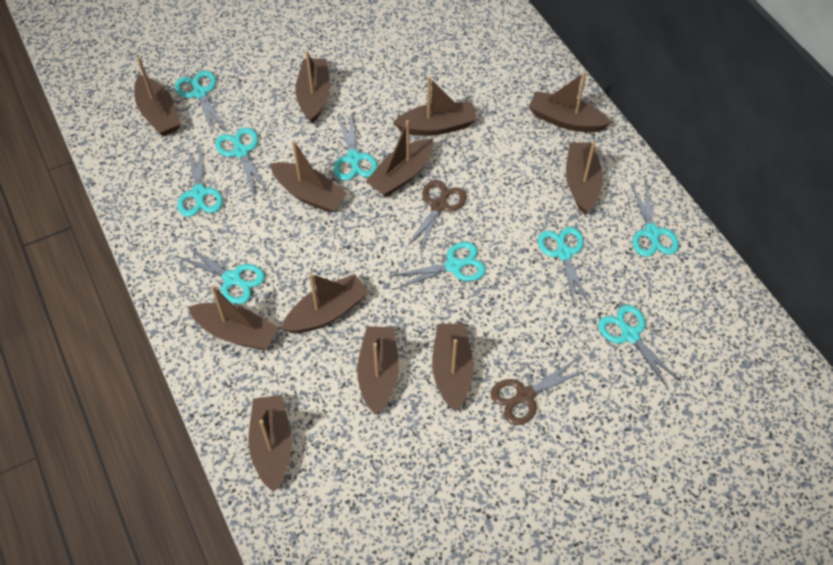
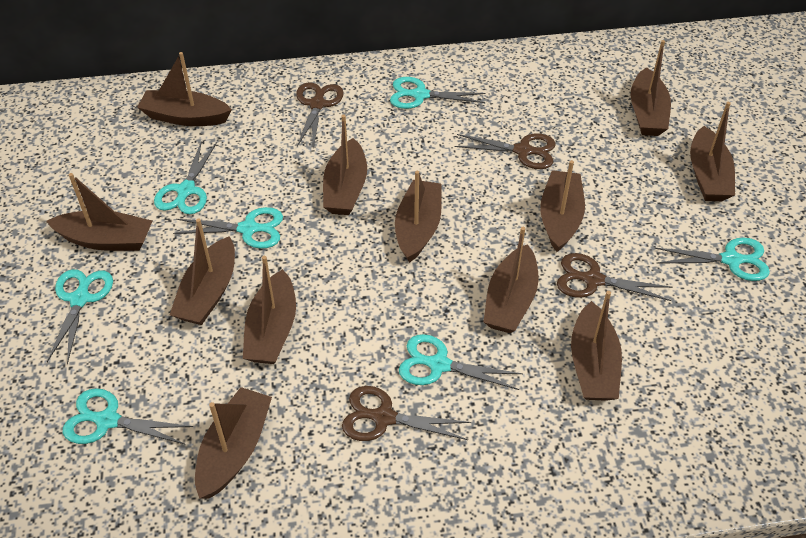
brown scissors: 2 -> 4
turquoise scissors: 9 -> 7

